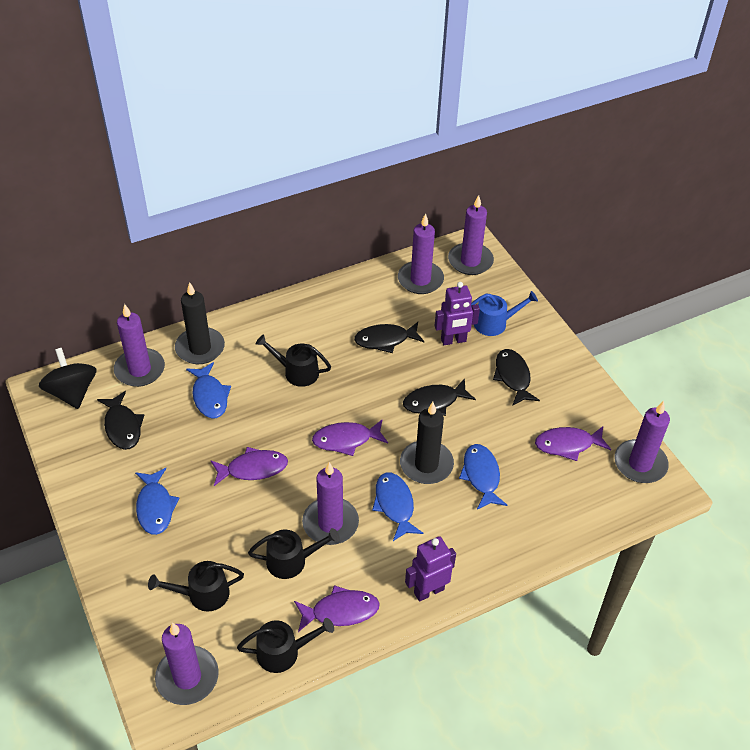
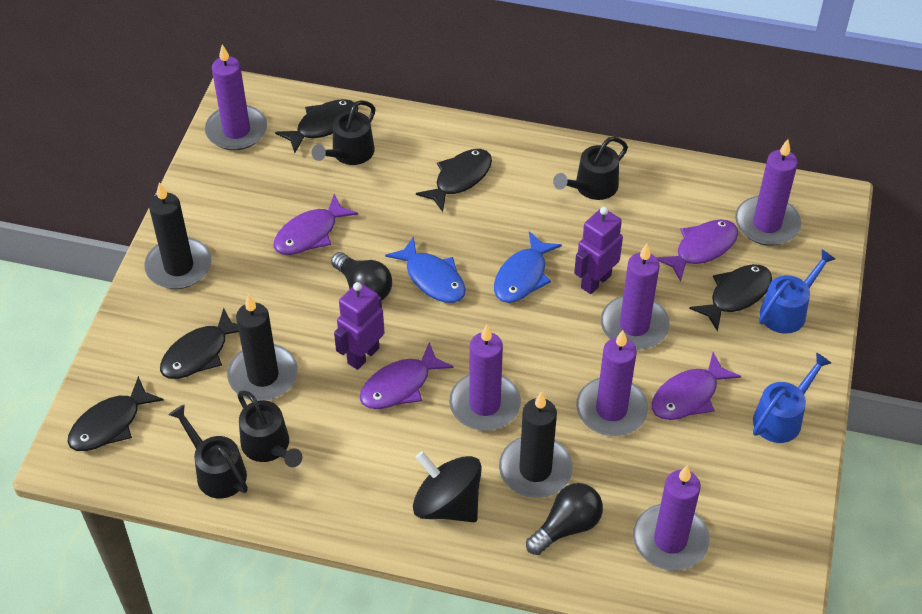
black candle: 2 -> 3
black fish: 4 -> 5
black light bulb: 0 -> 2
blue fish: 4 -> 2
blue watering can: 1 -> 2

